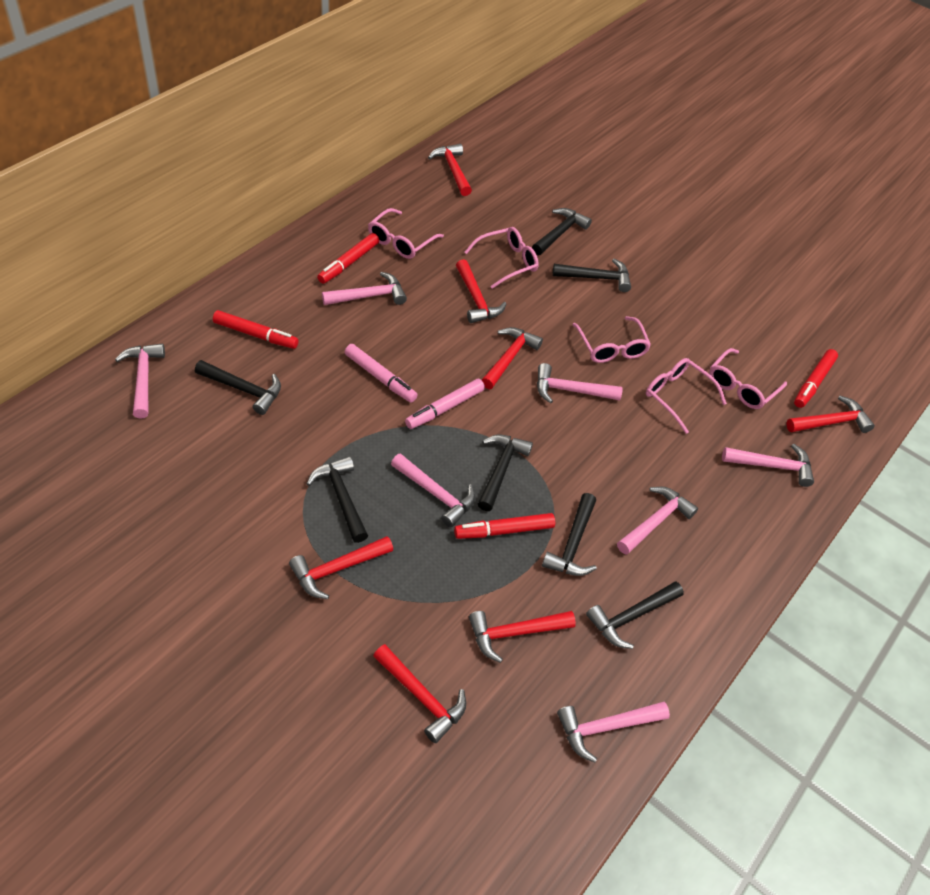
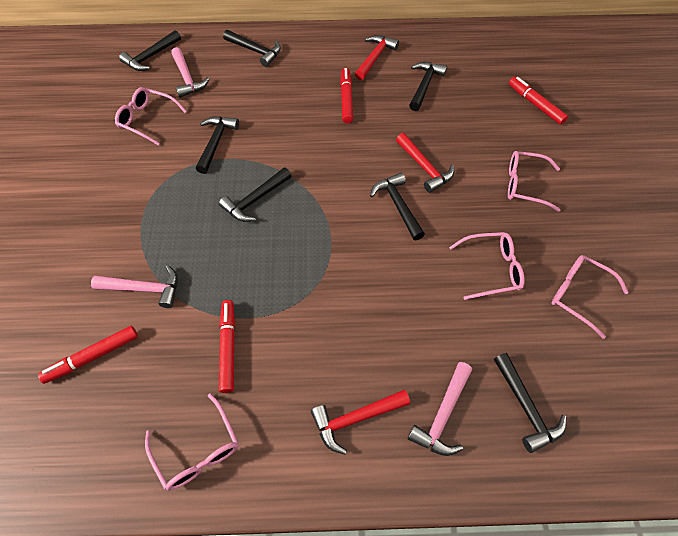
pink hammer: 7 -> 3
pink marker: 2 -> 0
red hammer: 7 -> 3

